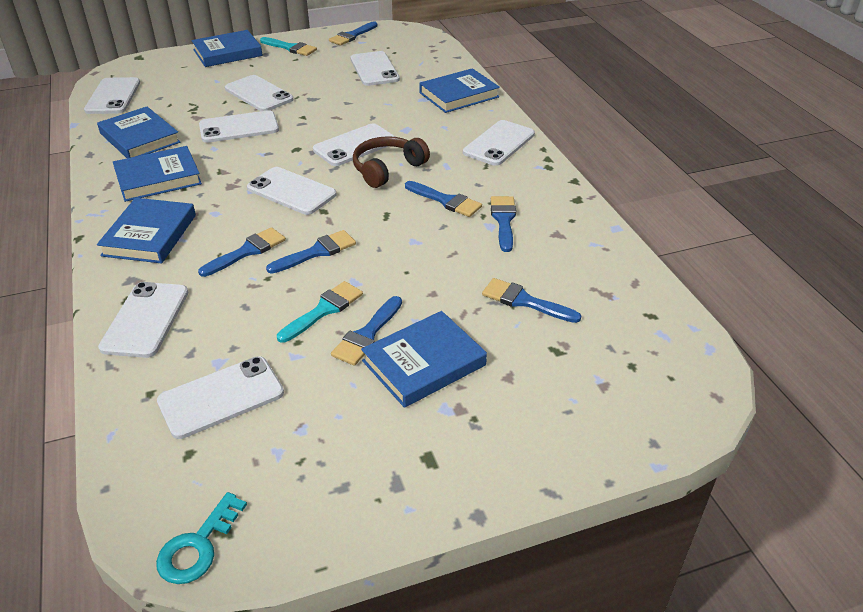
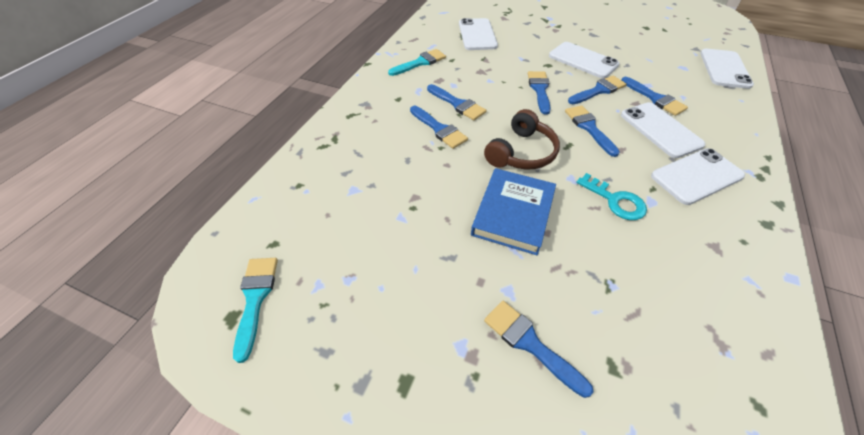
blue book: 6 -> 1
white phone: 9 -> 5

